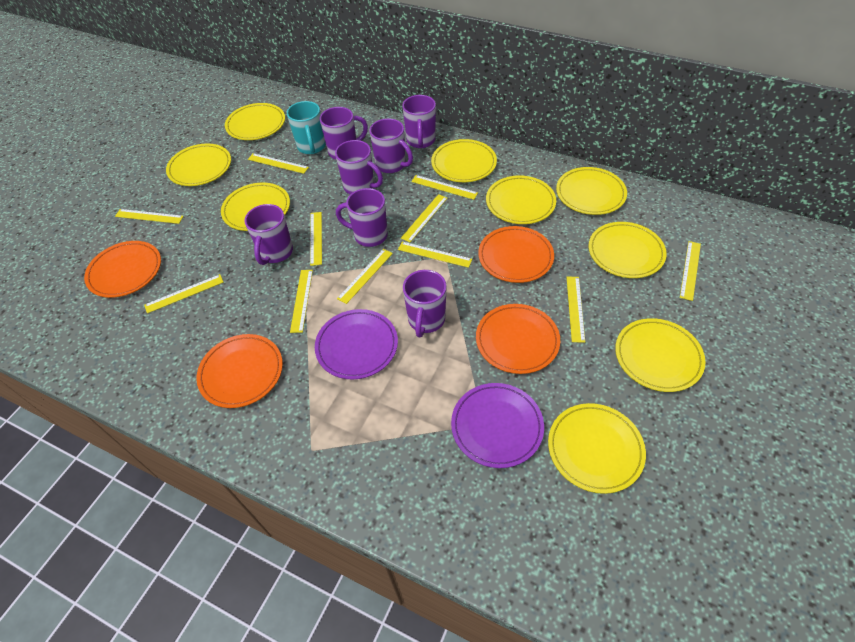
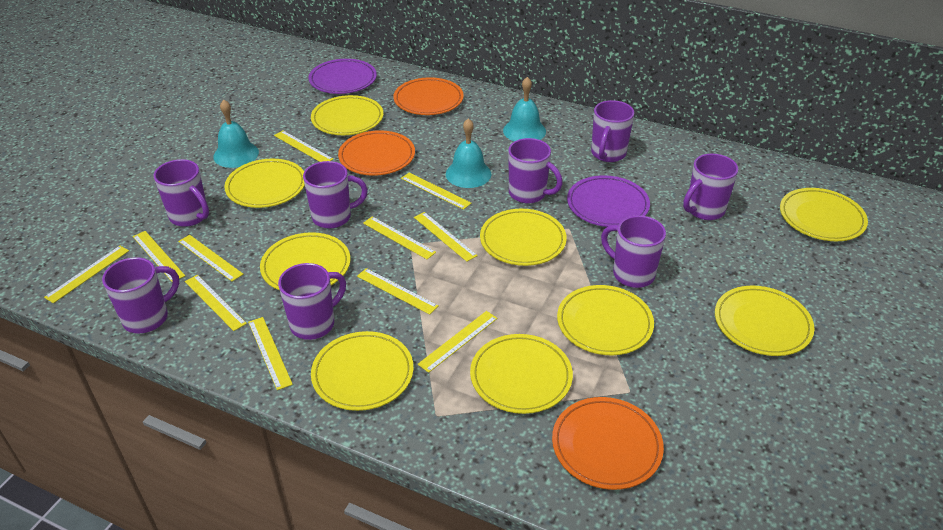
orange plate: 4 -> 3
purple mug: 7 -> 8
turquoise bell: 0 -> 3
turquoise mug: 1 -> 0

